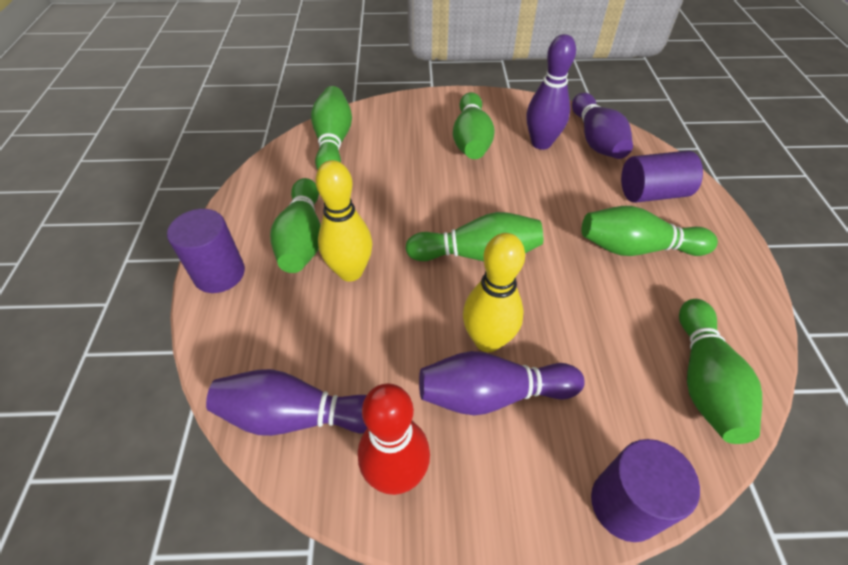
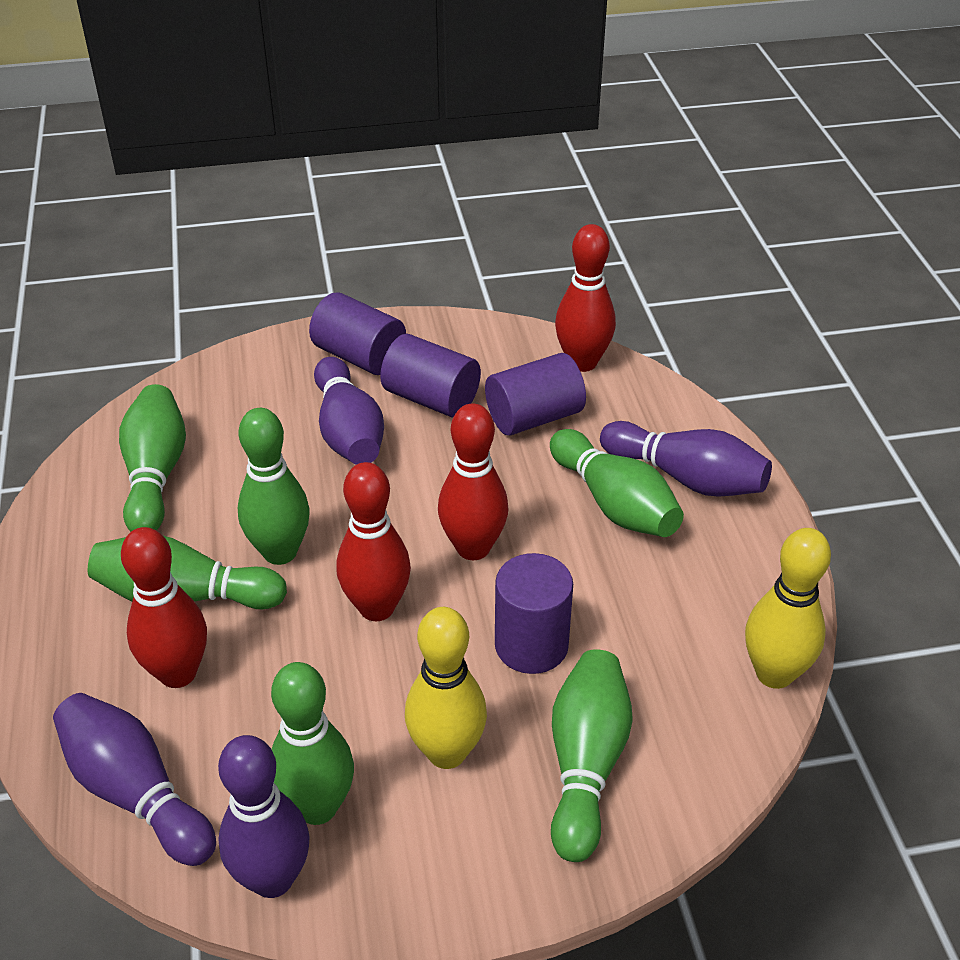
purple cylinder: 3 -> 4
red bowling pin: 1 -> 4

